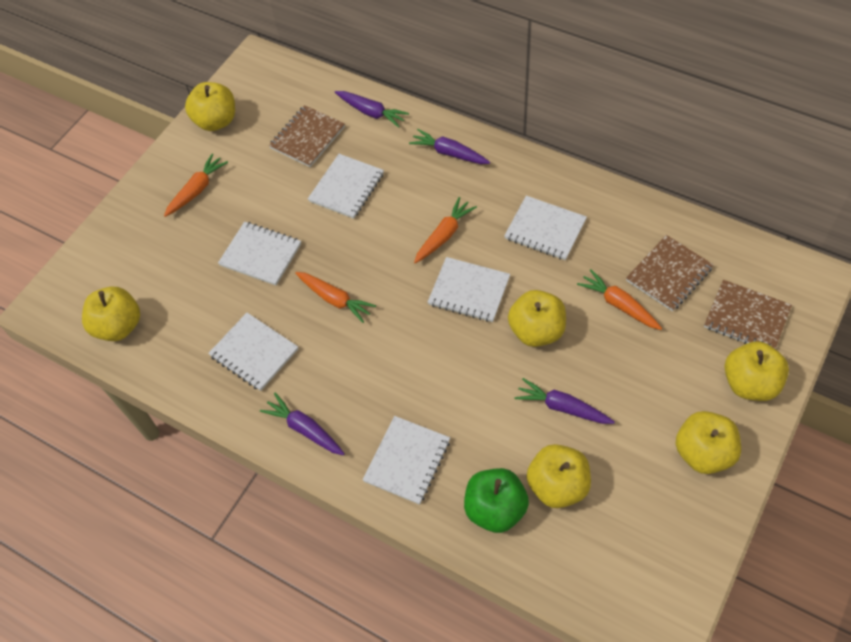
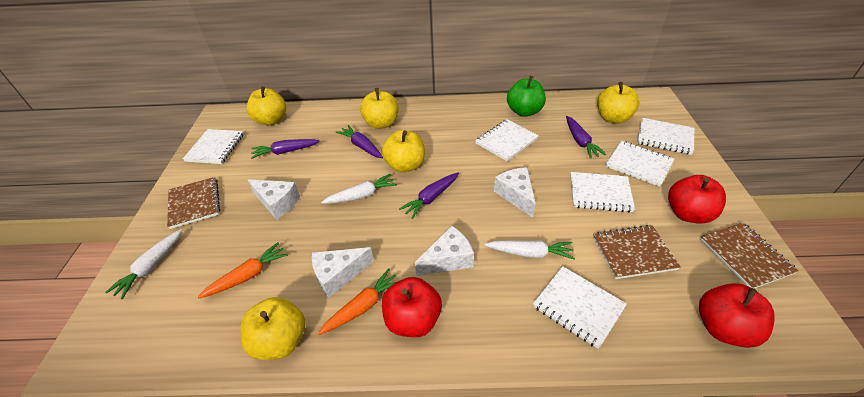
orange carrot: 4 -> 2
red apple: 0 -> 3
white carrot: 0 -> 3
white cheese: 0 -> 4
yellow apple: 6 -> 5

